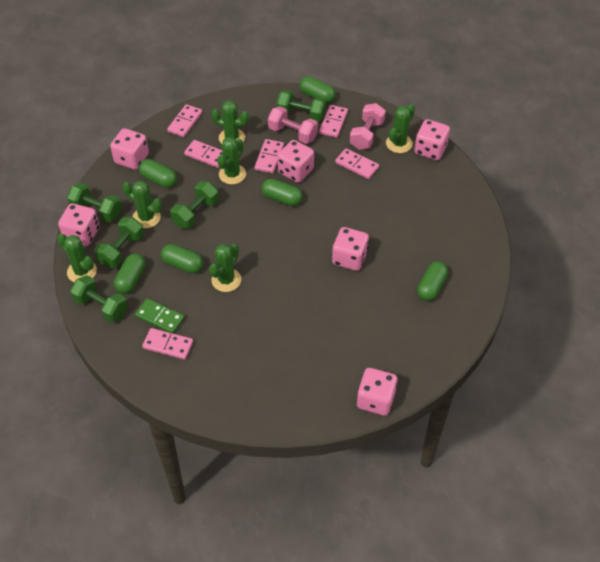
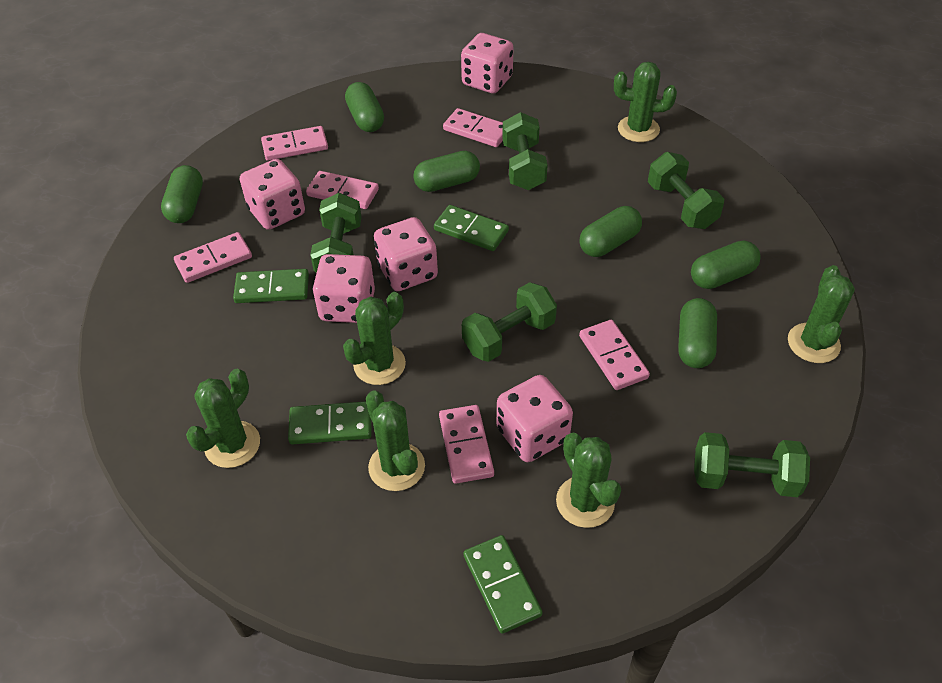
green domino: 1 -> 4
pink dice: 6 -> 5
pink dumbbell: 2 -> 0

